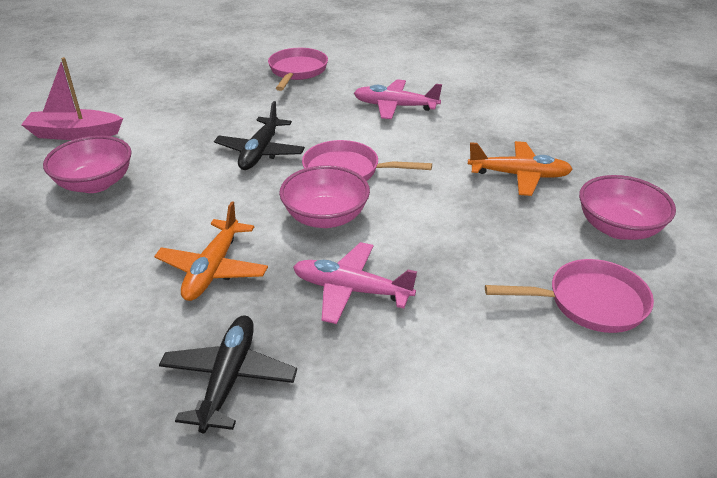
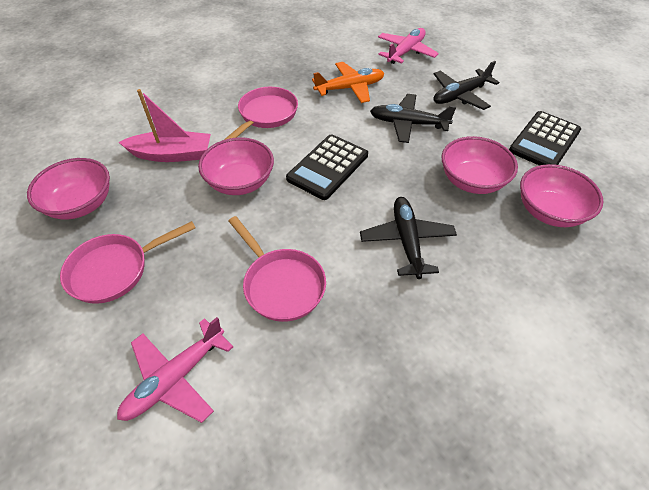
black calculator: 0 -> 2
black plane: 2 -> 3
orange plane: 2 -> 1
pink bowl: 3 -> 4

